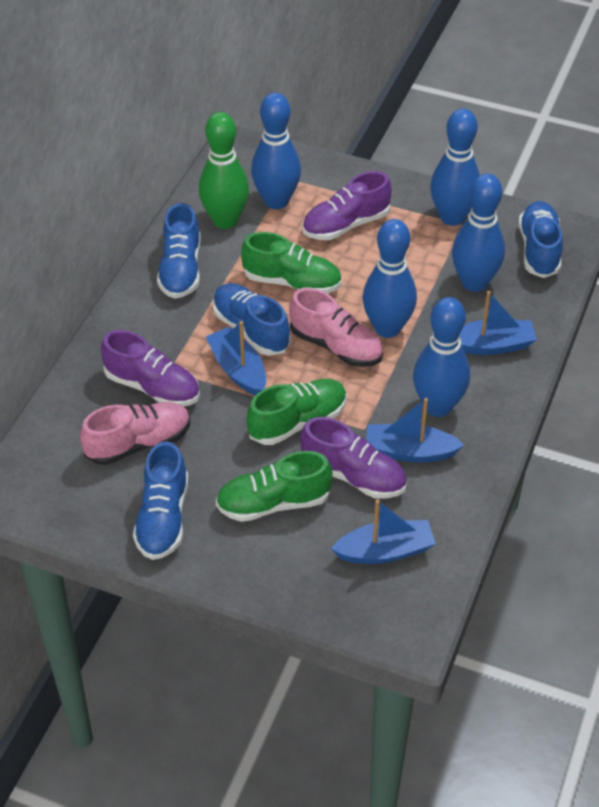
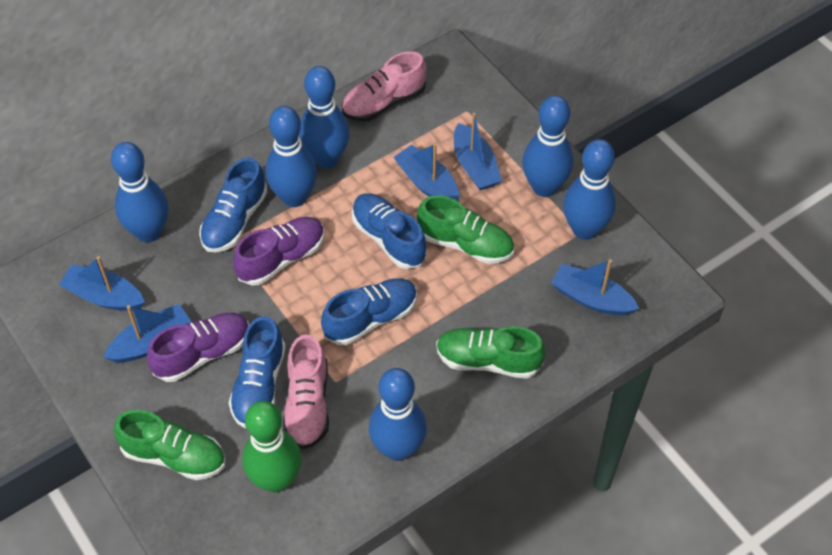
blue boat: 4 -> 5
blue bowling pin: 5 -> 6
purple shoe: 3 -> 2

